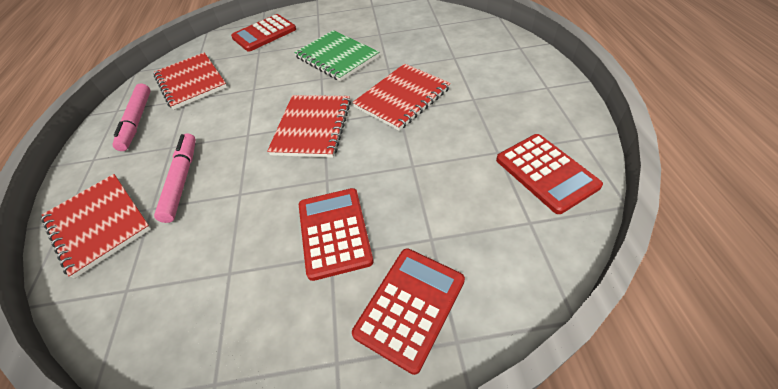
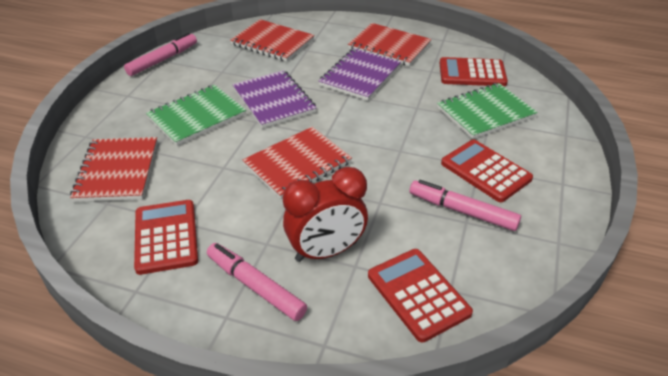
green notebook: 1 -> 2
pink marker: 2 -> 3
purple notebook: 0 -> 2
red clock: 0 -> 1

